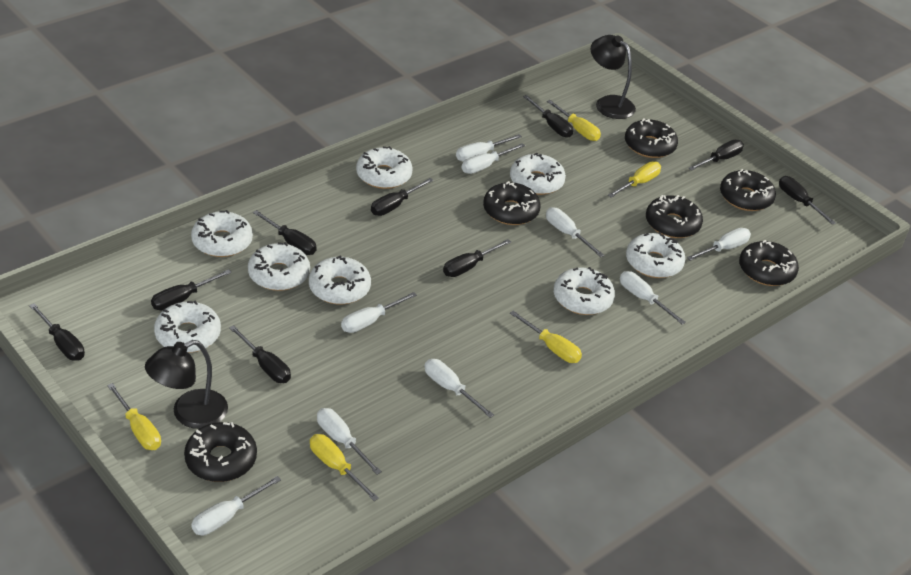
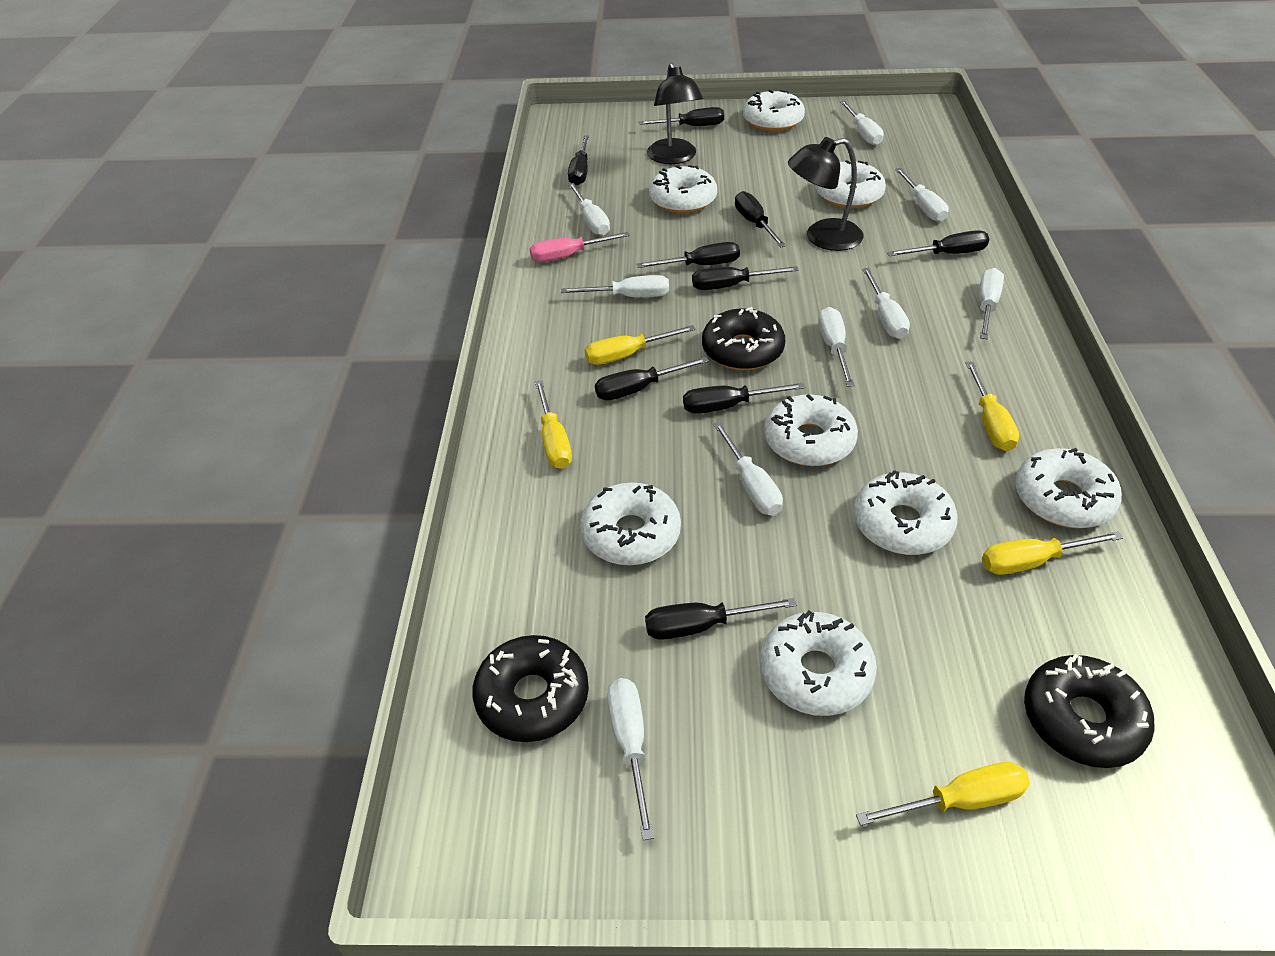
black donut: 6 -> 3
pink screwdriver: 0 -> 1

